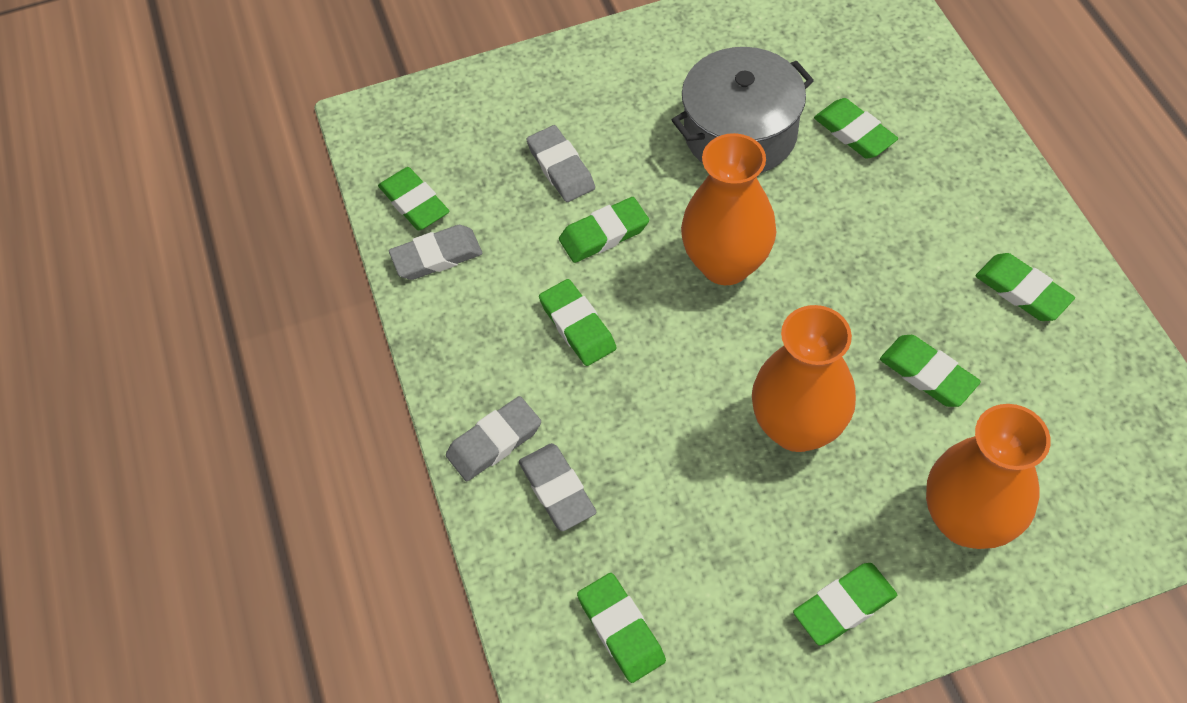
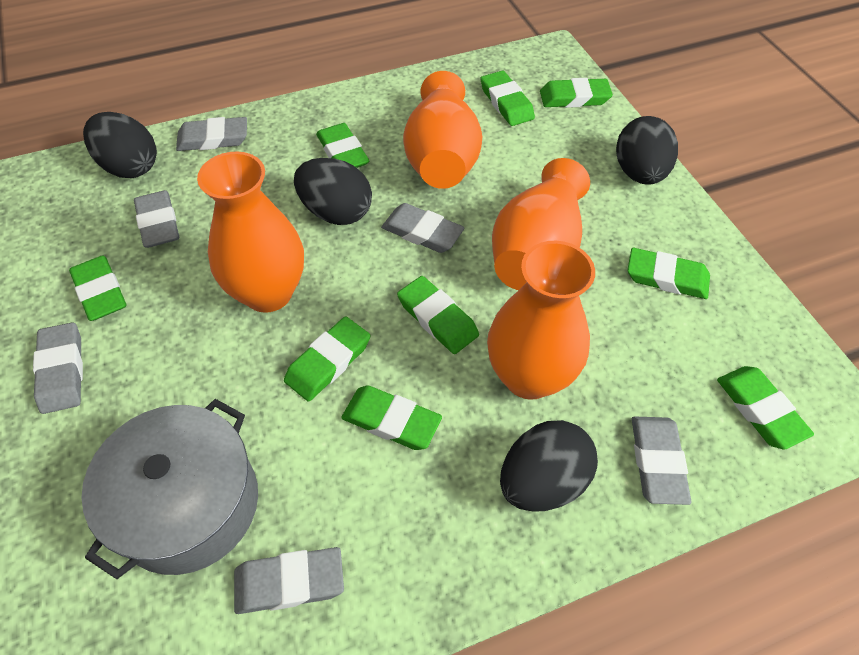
black egg: 0 -> 4
green eraser: 8 -> 9
grey eraser: 4 -> 6
orange vase: 3 -> 4

